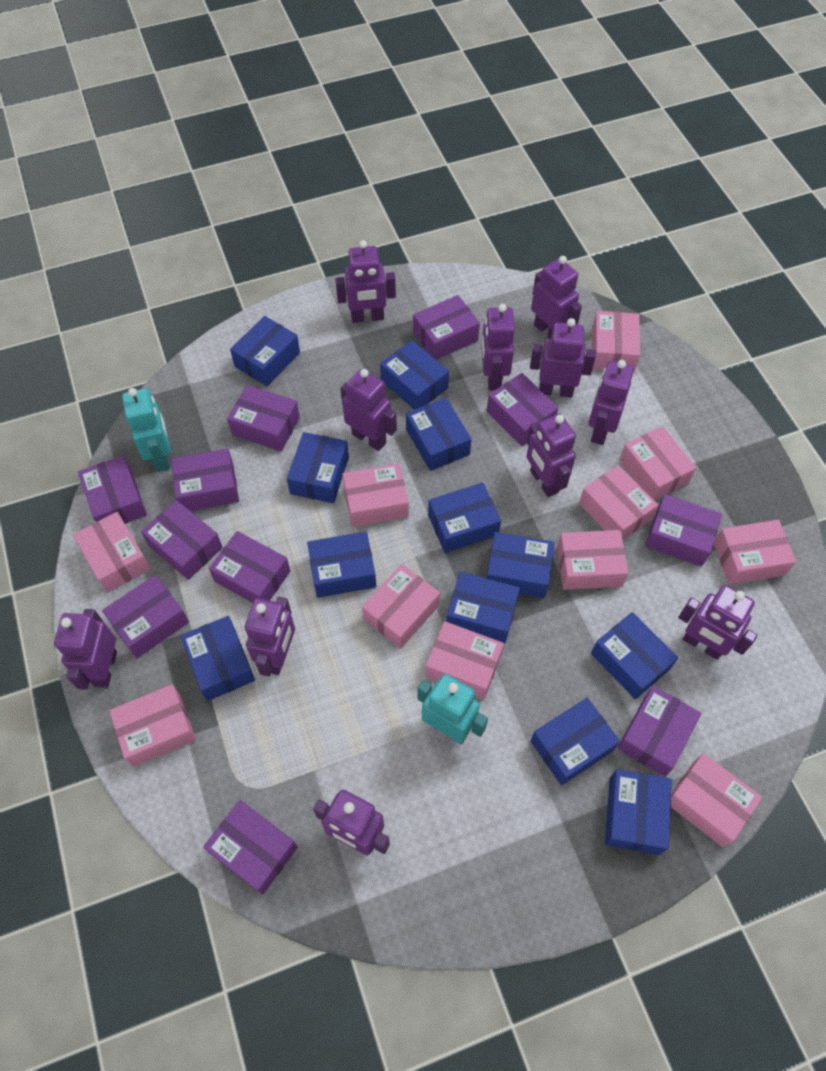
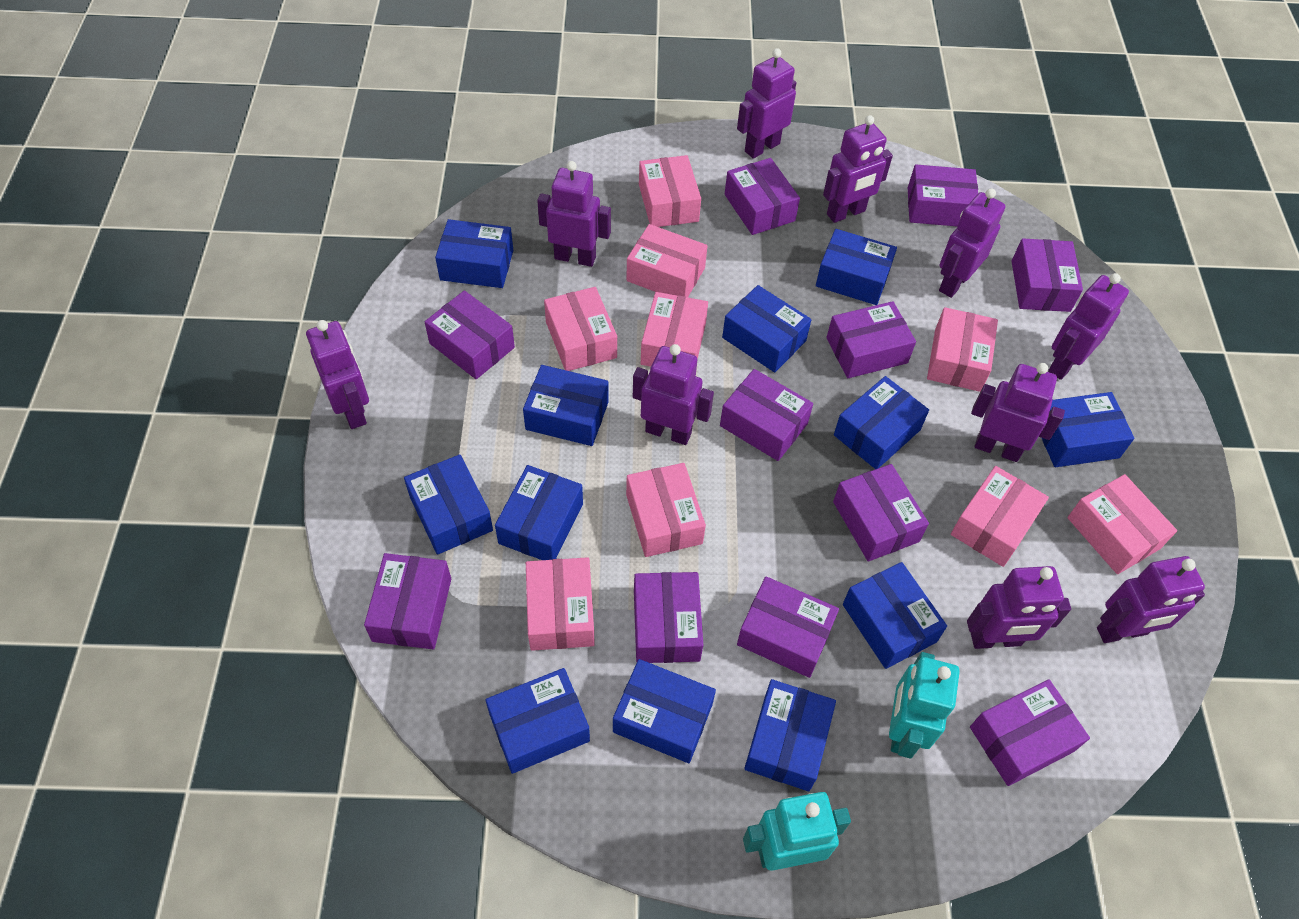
pink box: 11 -> 9
purple robot: 11 -> 10

